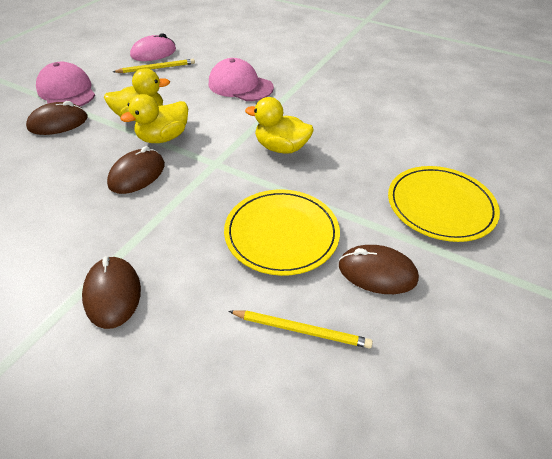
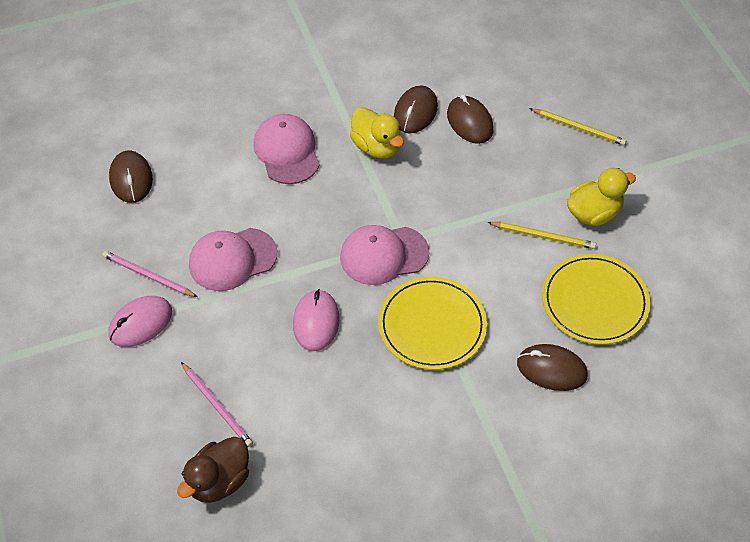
brown duck: 0 -> 1
pink cap: 2 -> 3
pink mouse: 1 -> 2
pink pencil: 0 -> 2
yellow duck: 3 -> 2

